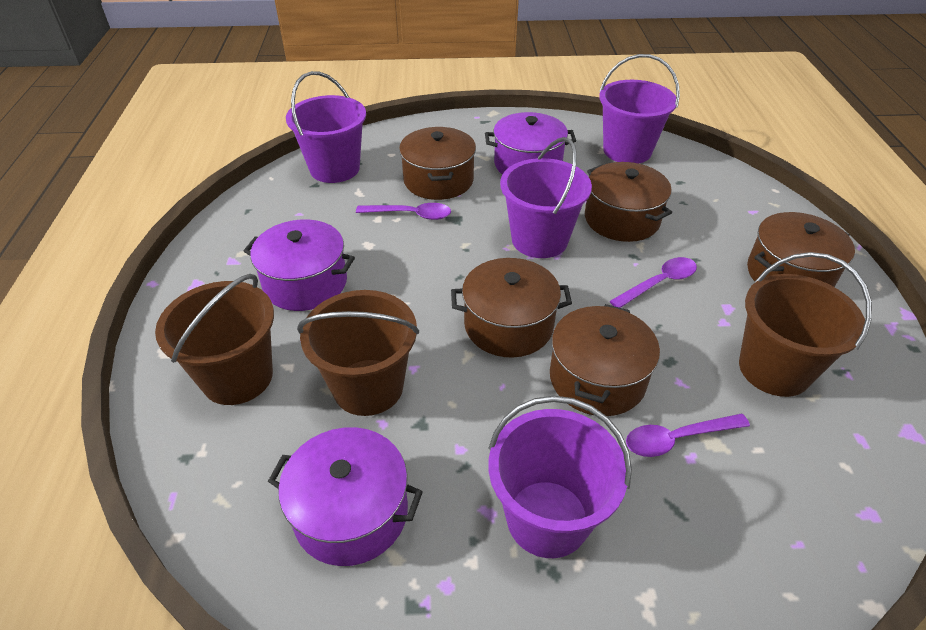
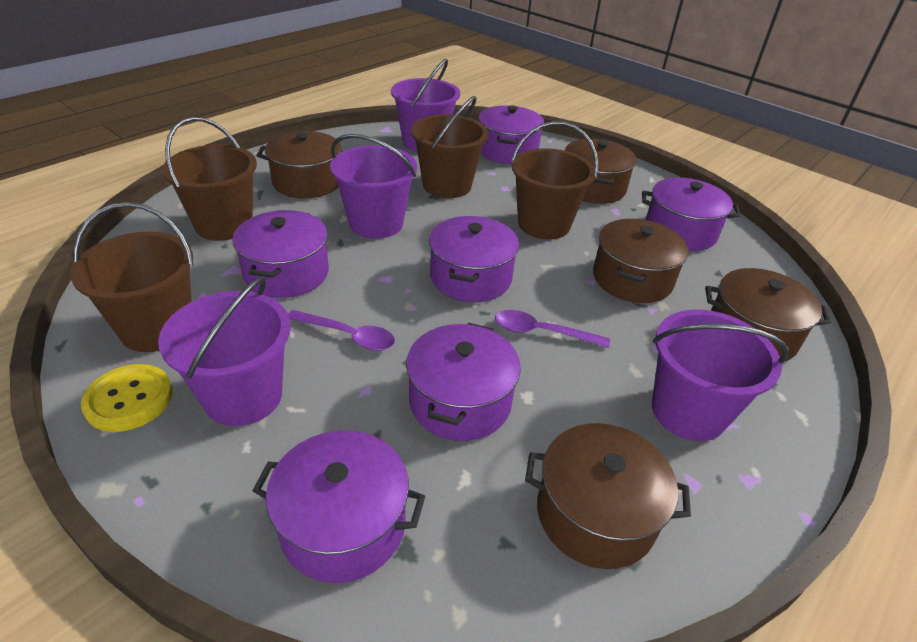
brown bucket: 3 -> 4
purple pot: 3 -> 6
purple spoon: 3 -> 2
yellow button: 0 -> 1

